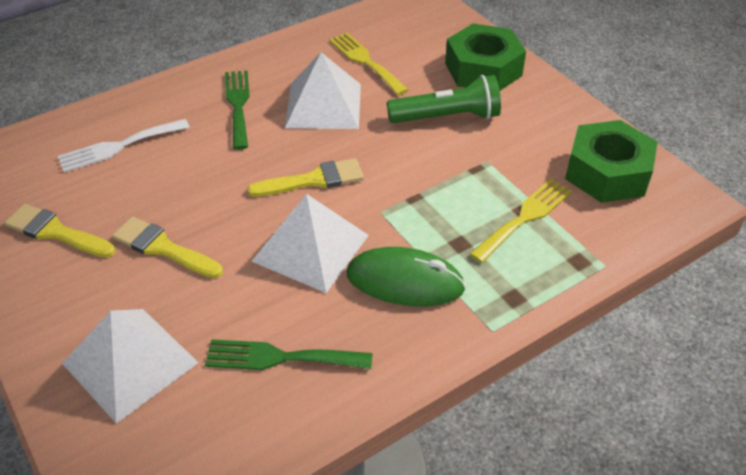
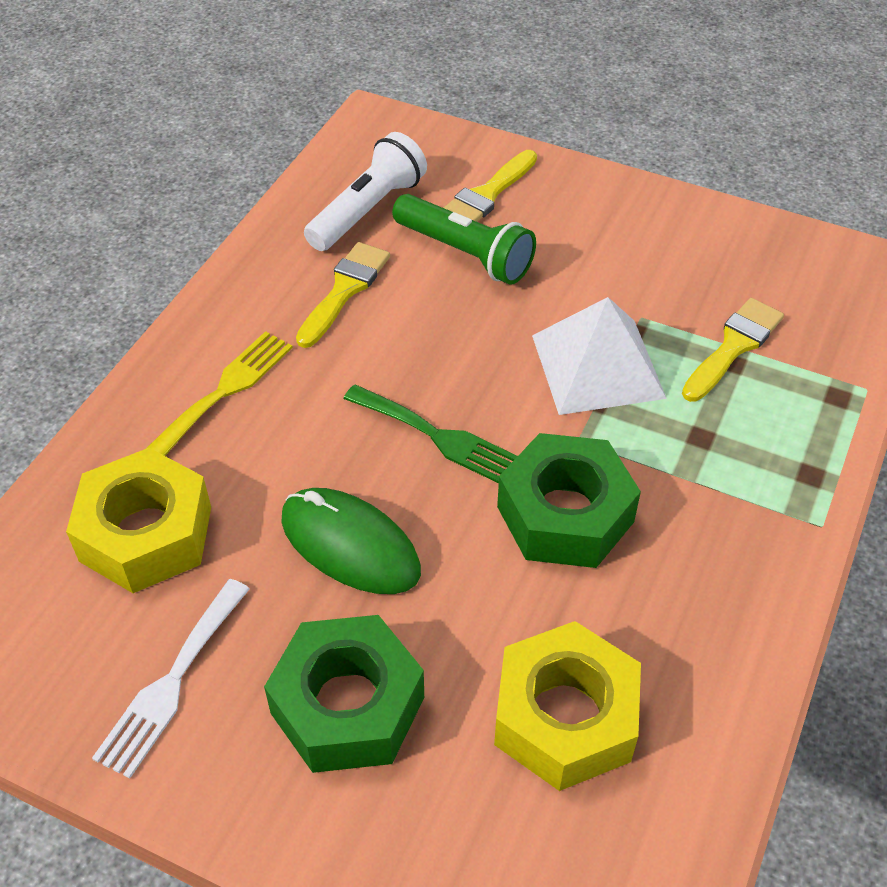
green fork: 2 -> 1
white flashlight: 0 -> 1
white pyramid: 3 -> 1
yellow fork: 2 -> 1
yellow nut: 0 -> 2

